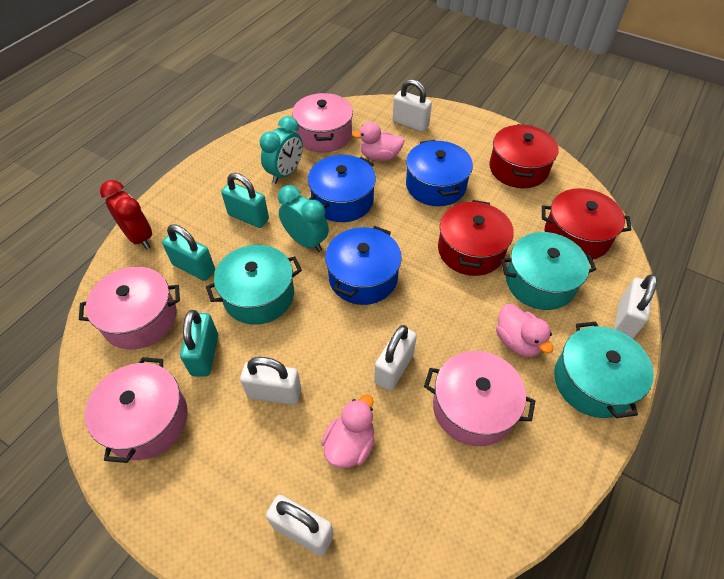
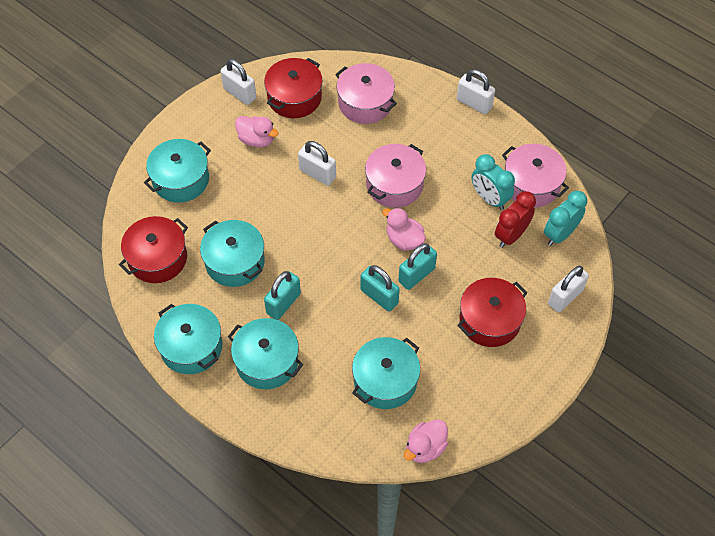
blue pot: 3 -> 0
pink pot: 4 -> 3
turquoise pot: 3 -> 5
white padlock: 5 -> 4

